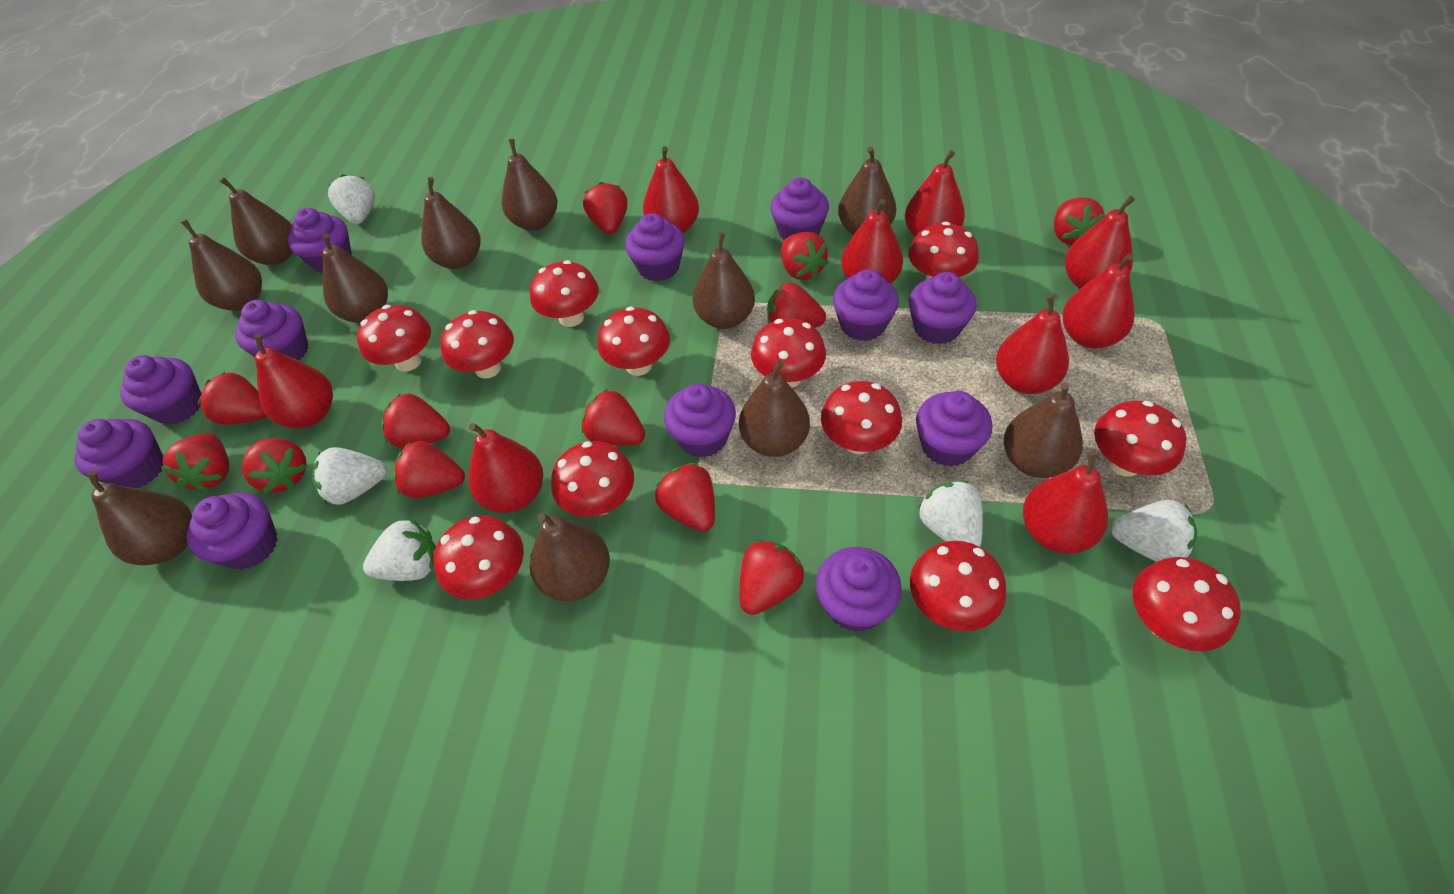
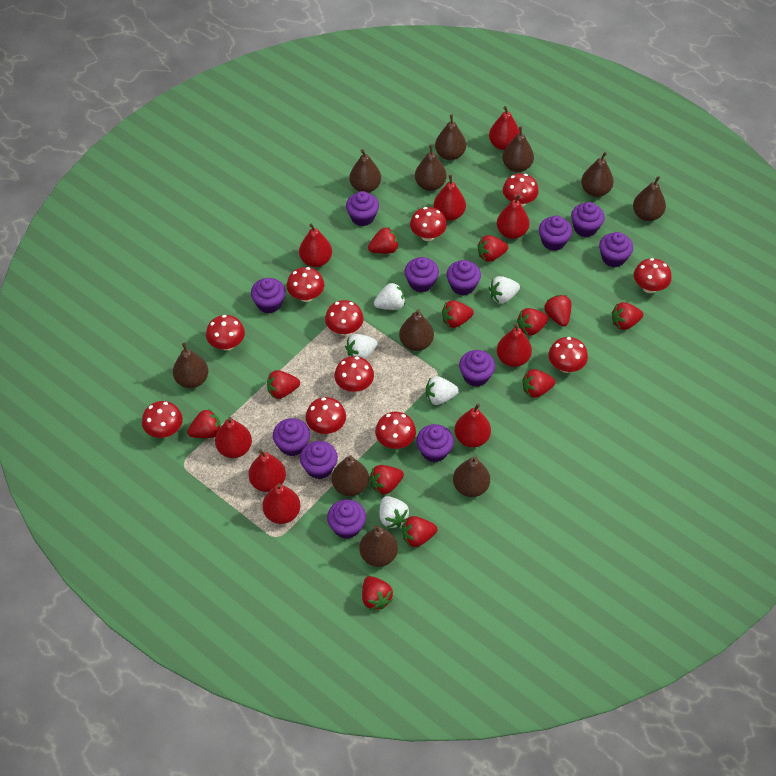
red mushroom: 12 -> 11

